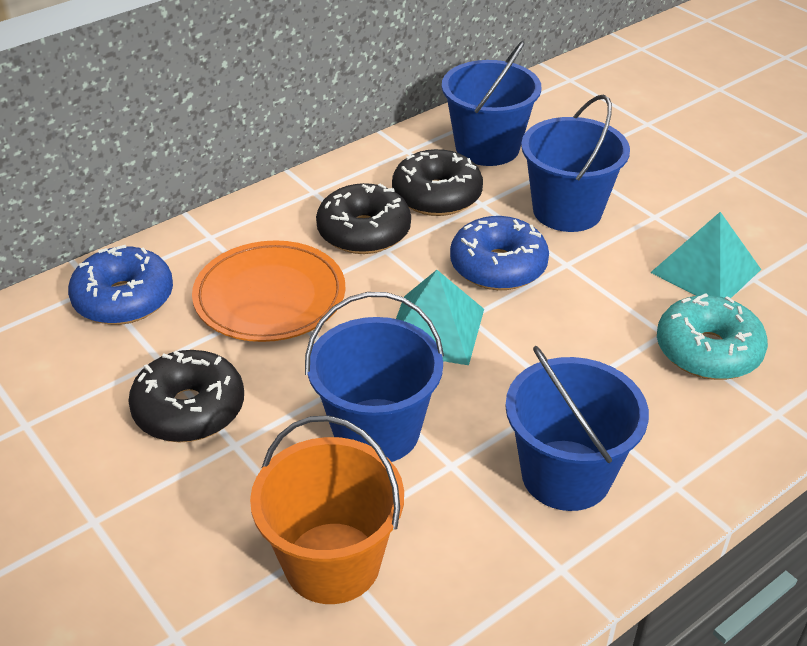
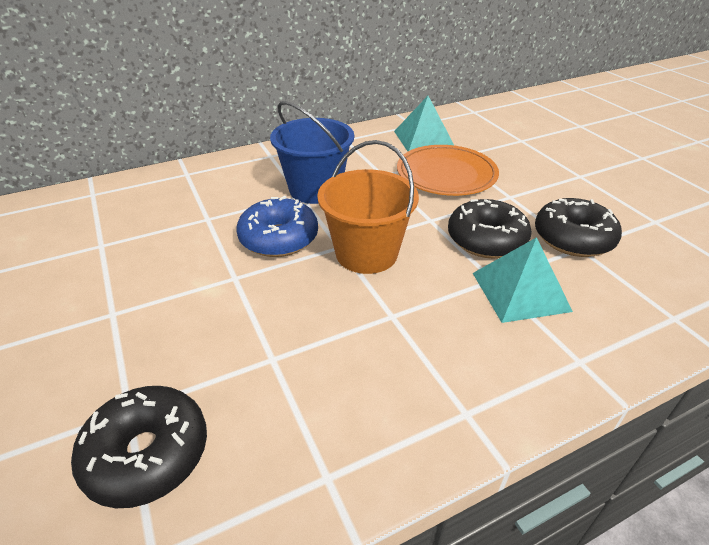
blue bucket: 4 -> 1
blue donut: 2 -> 1
turquoise donut: 1 -> 0

